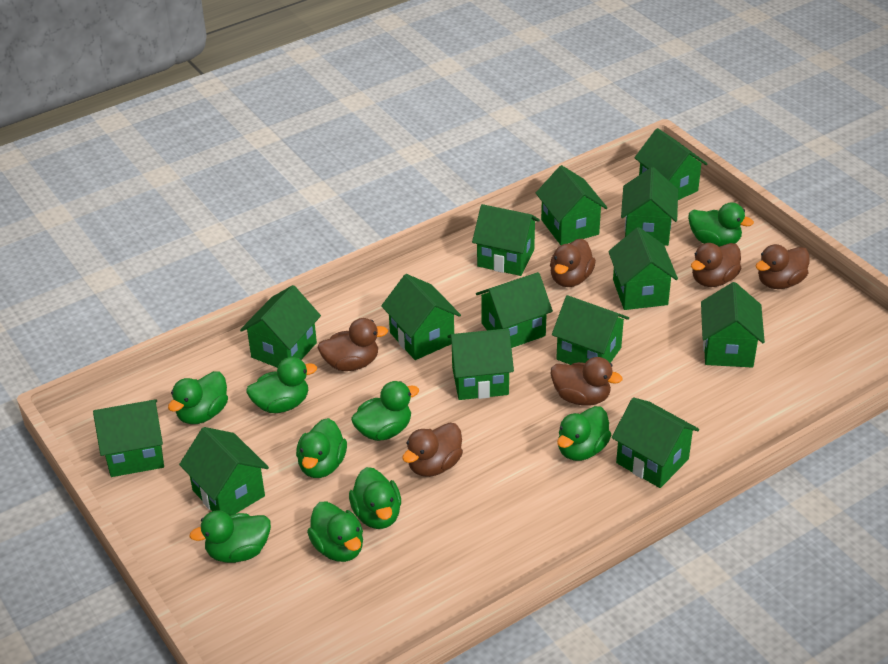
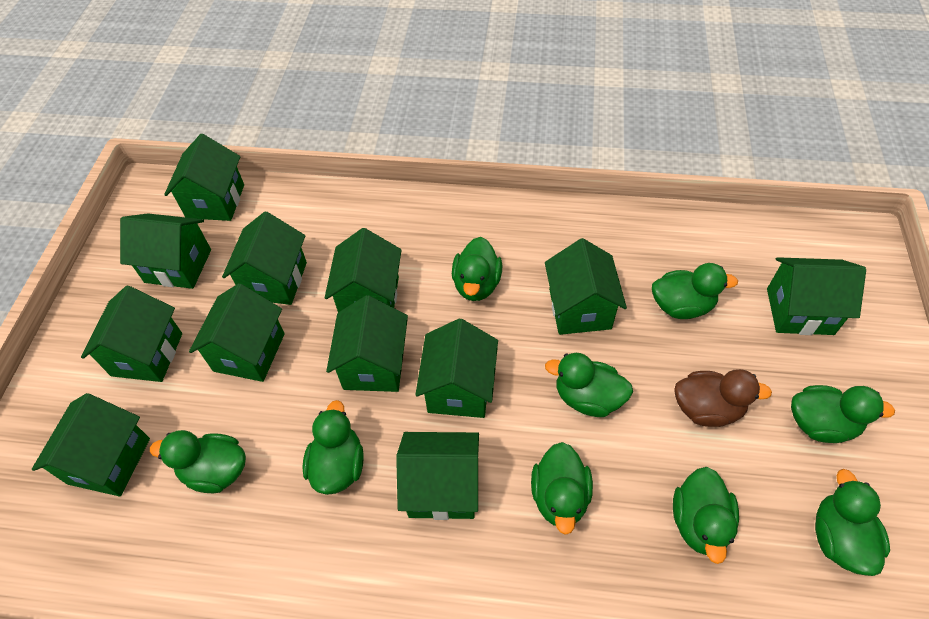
brown duck: 6 -> 1
green house: 14 -> 12

